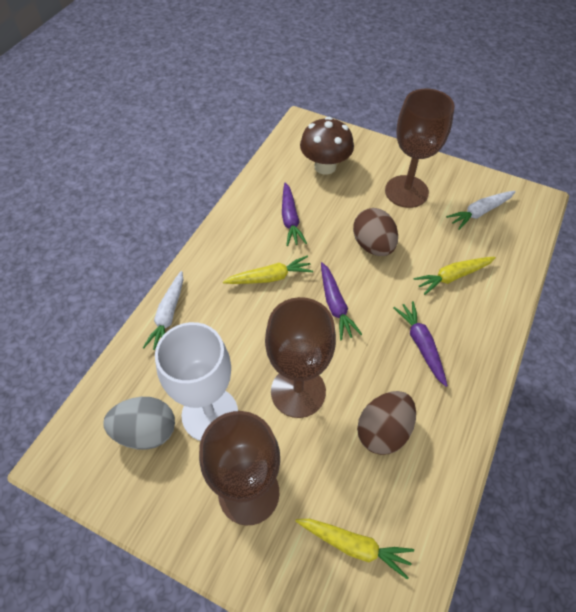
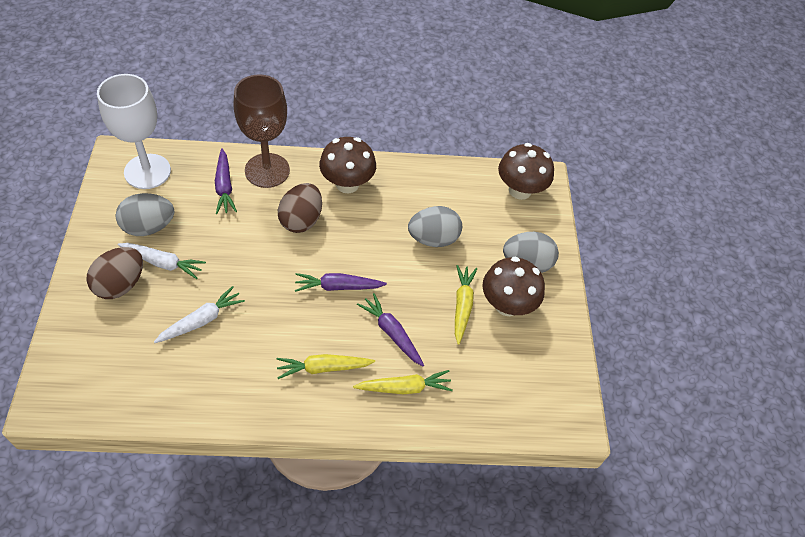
brown goblet: 3 -> 1
brown mushroom: 1 -> 3
grey egg: 1 -> 3

